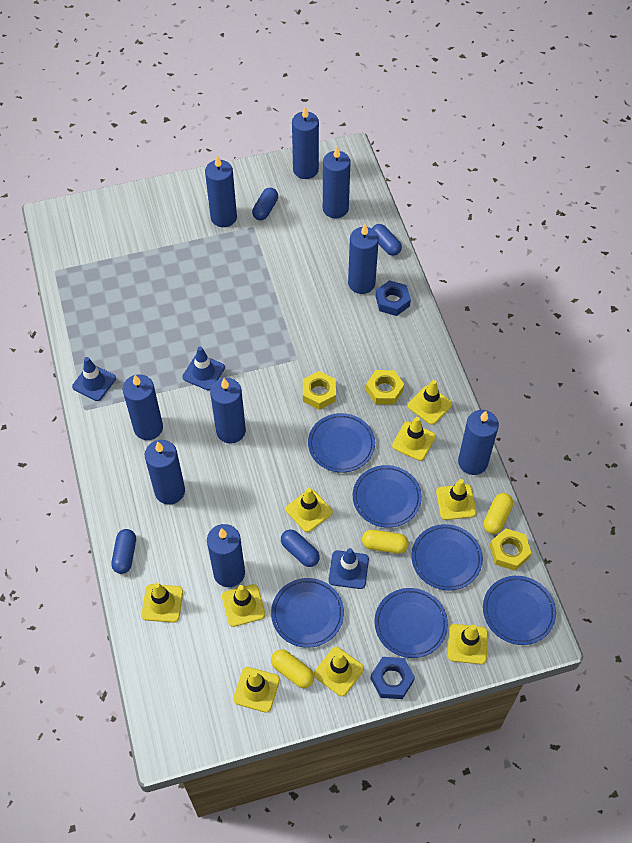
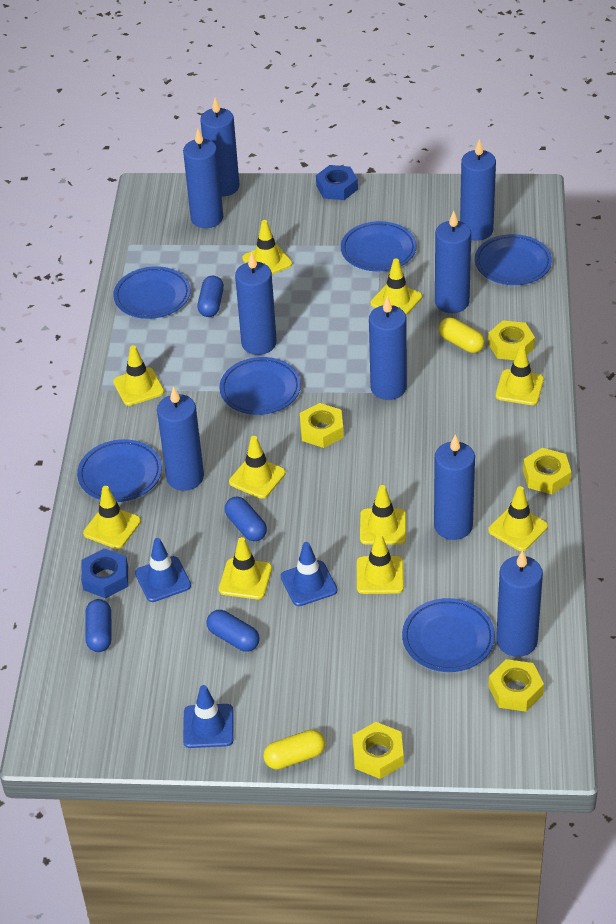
yellow capsule: 3 -> 2
yellow nut: 3 -> 5
yellow traffic cone: 9 -> 10

